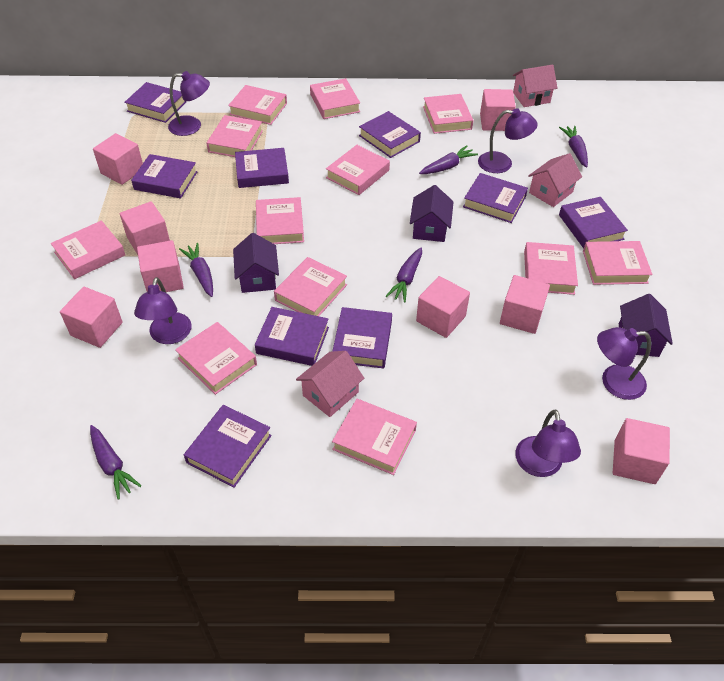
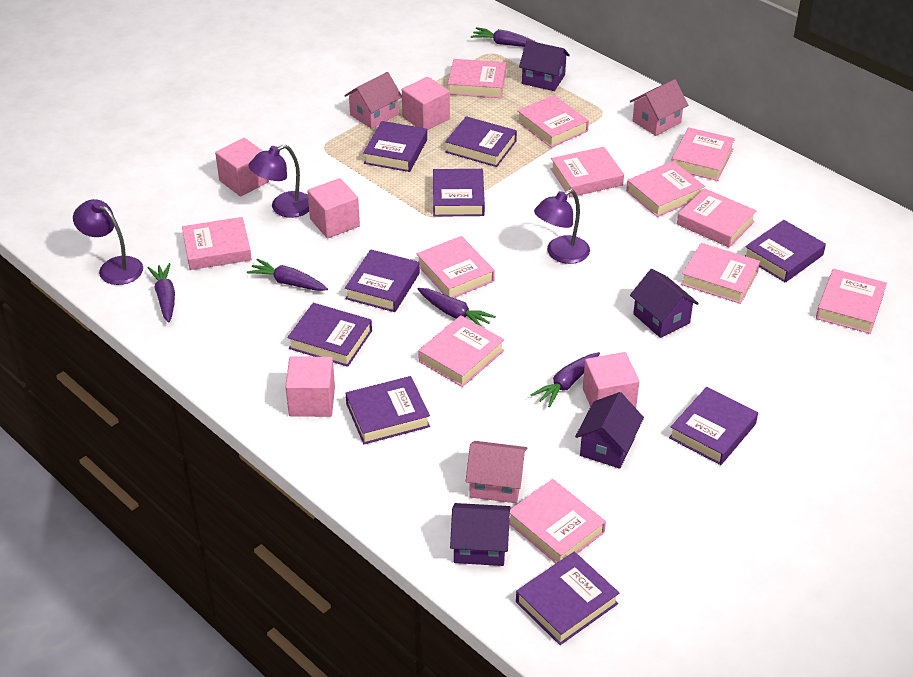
pink cube: 8 -> 5
purple house: 3 -> 4
purple lamp: 5 -> 3

